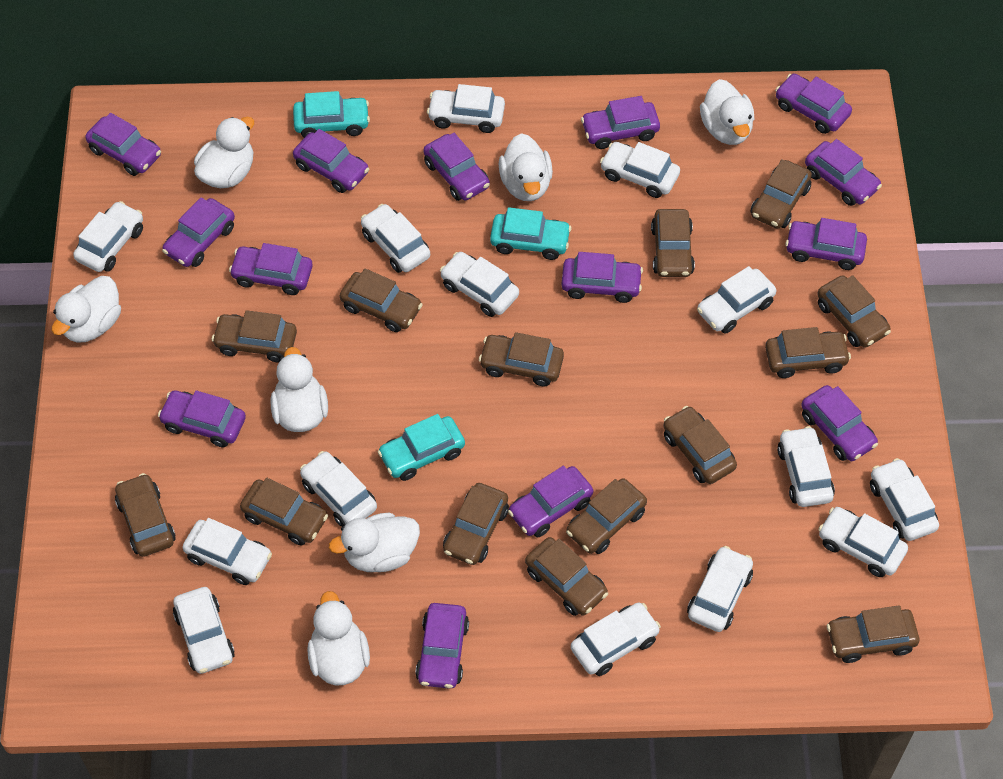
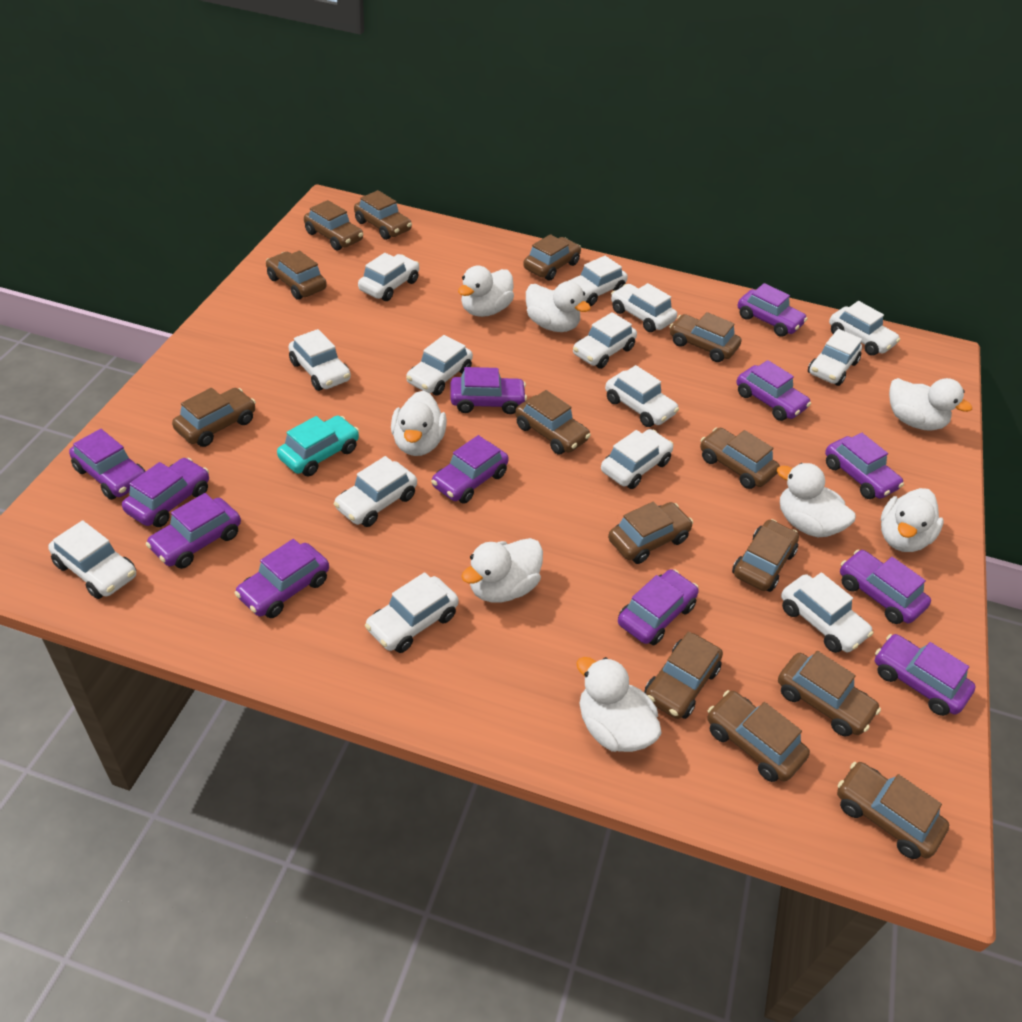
purple car: 14 -> 12
turquoise car: 3 -> 1
white duck: 7 -> 8

